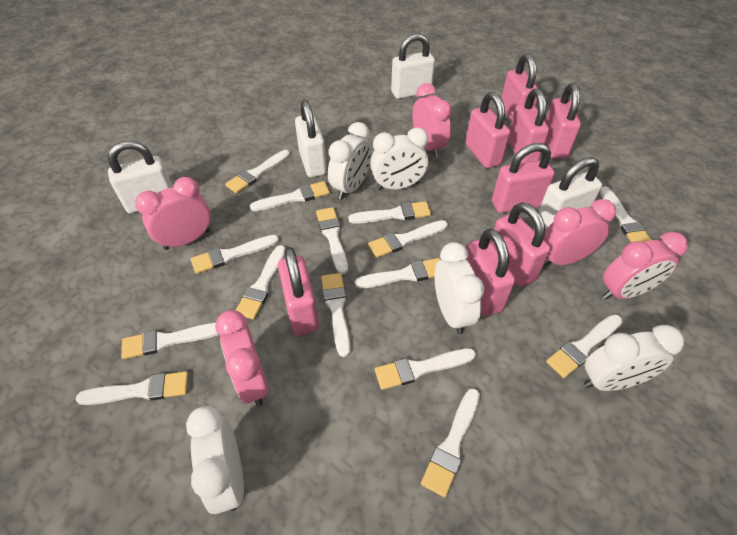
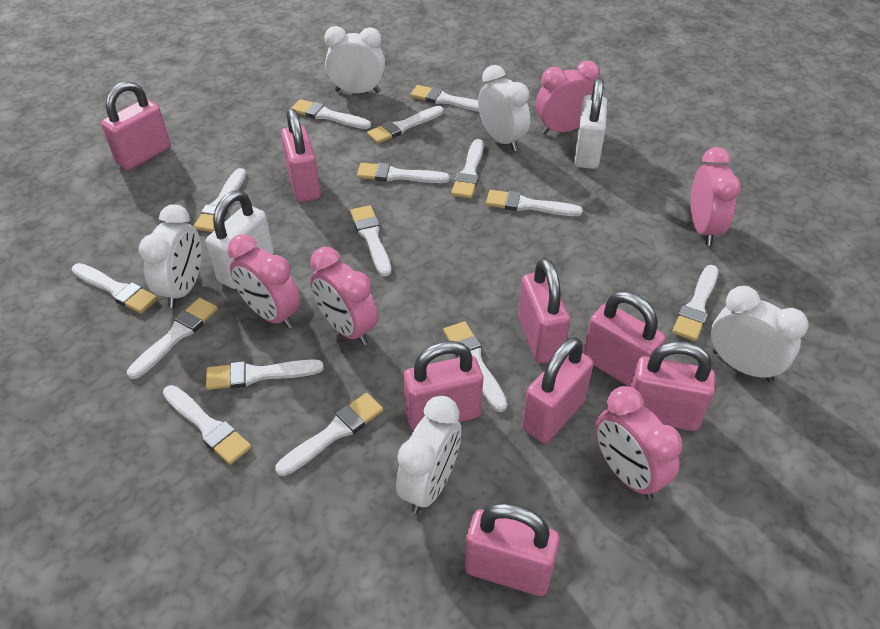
white padlock: 4 -> 2

